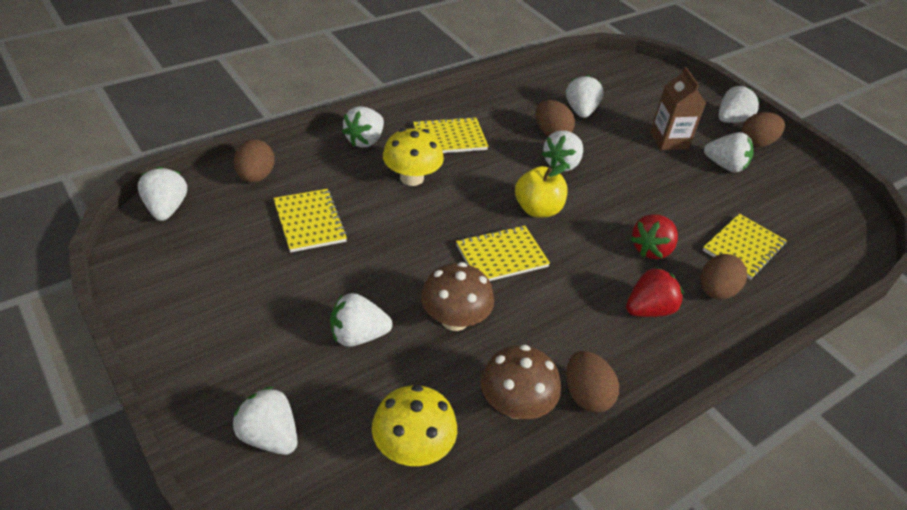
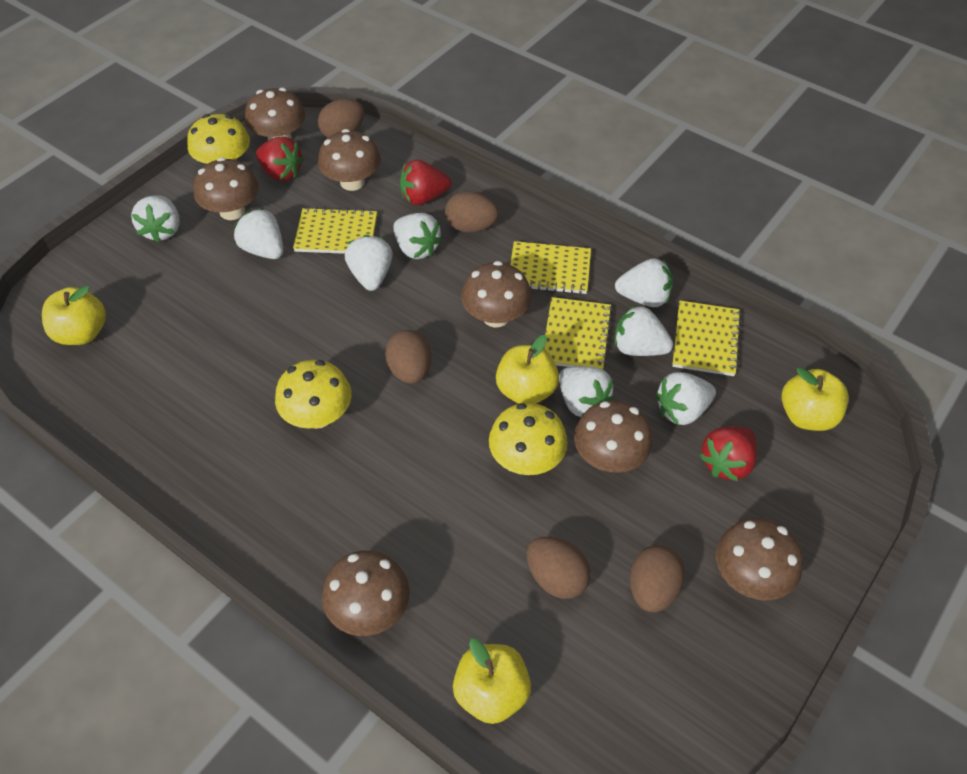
brown carton: 1 -> 0
brown mushroom: 2 -> 7
red strawberry: 2 -> 3
yellow apple: 1 -> 4
yellow mushroom: 2 -> 3

